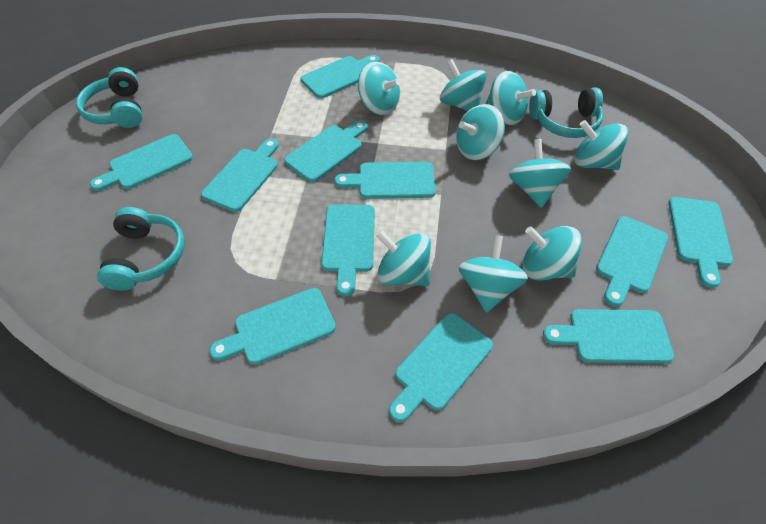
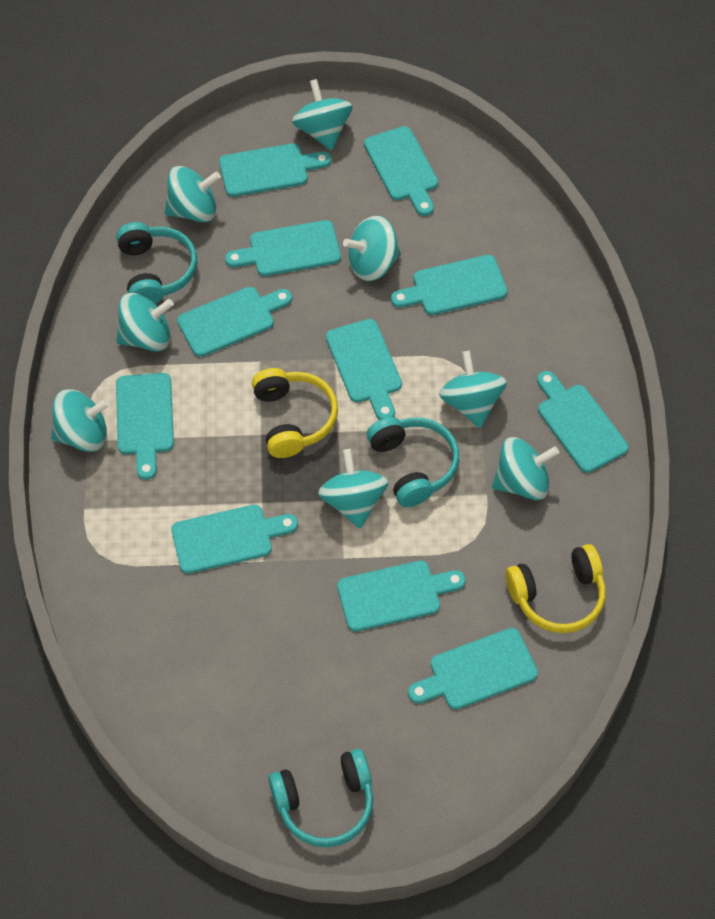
turquoise spinning top: 9 -> 8
yellow headphones: 0 -> 2

